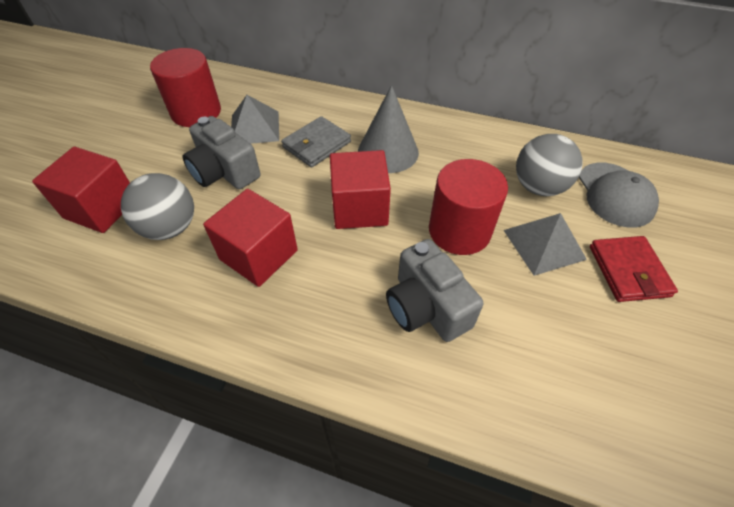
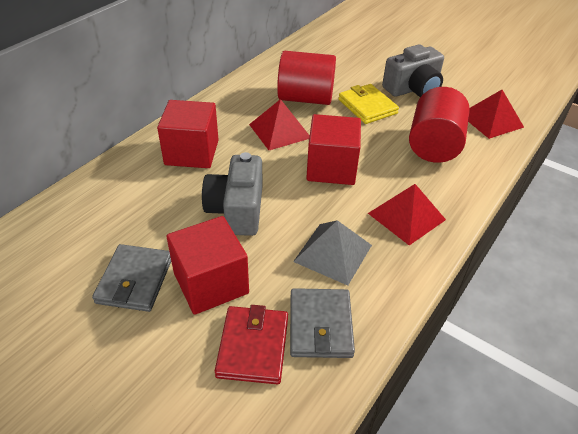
grey ball: 2 -> 0
grey cap: 1 -> 0
grey cone: 1 -> 0
grey pyramid: 2 -> 1
grey wallet: 1 -> 2
red pyramid: 0 -> 3
yellow wallet: 0 -> 1

